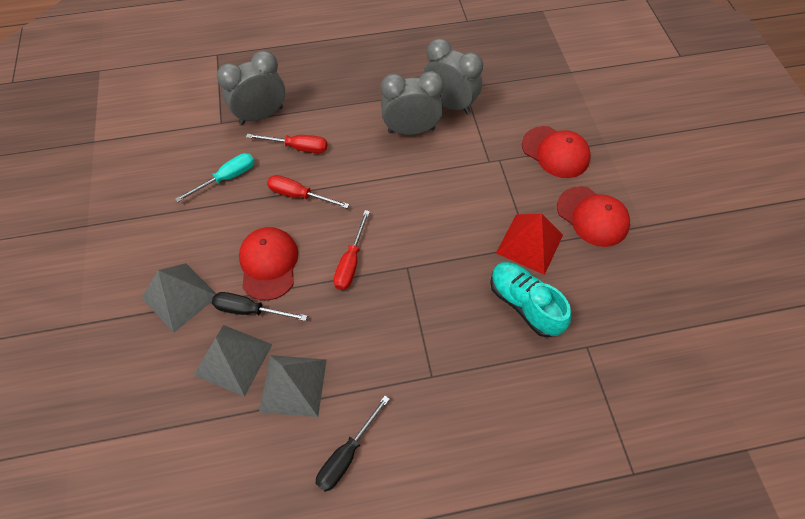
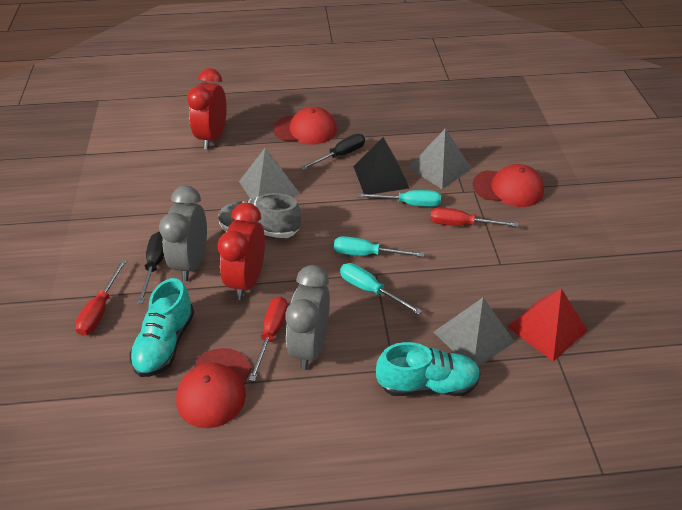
black pyramid: 0 -> 1
grey clock: 3 -> 2
grey shoe: 0 -> 1
red clock: 0 -> 2
turquoise screwdriver: 1 -> 3
turquoise shoe: 1 -> 2

